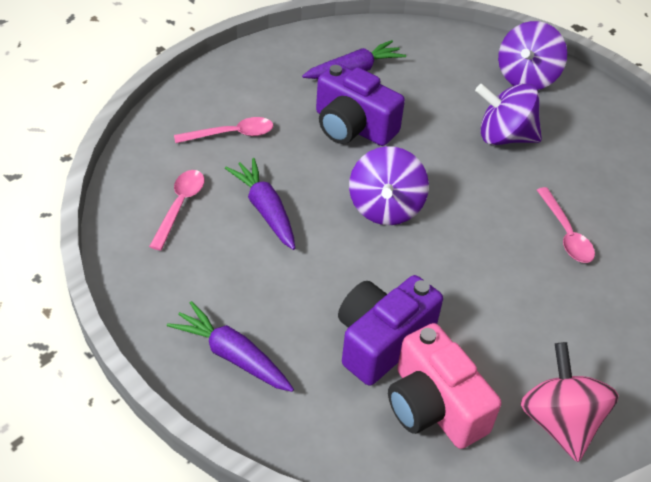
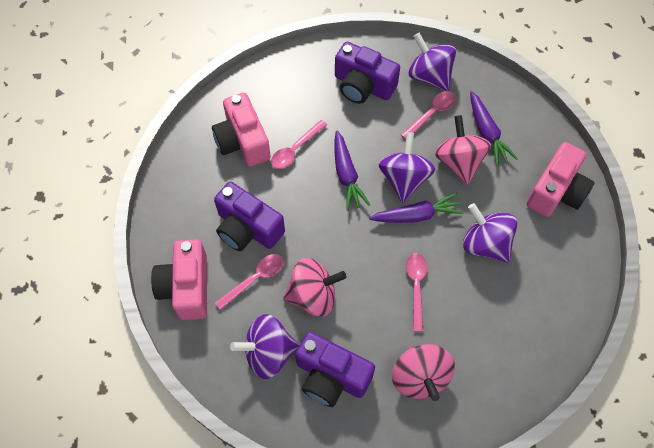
pink camera: 1 -> 3
pink spinning top: 1 -> 3
pink spoon: 3 -> 4
purple camera: 2 -> 3
purple spinning top: 3 -> 4

